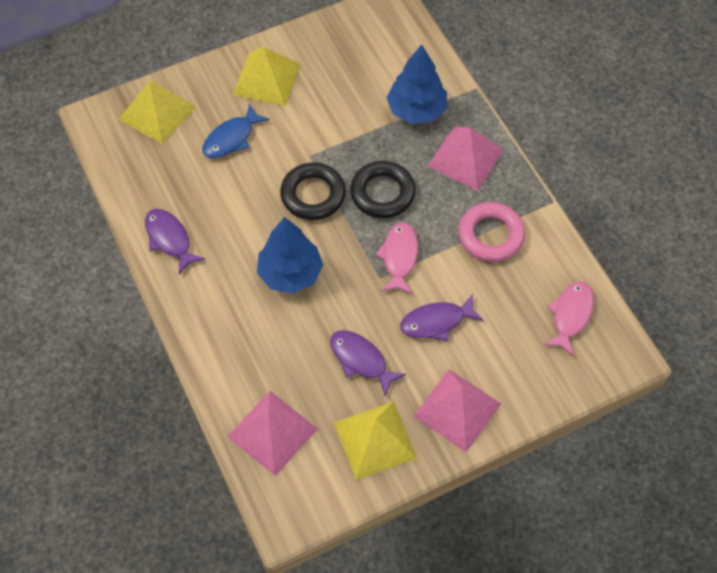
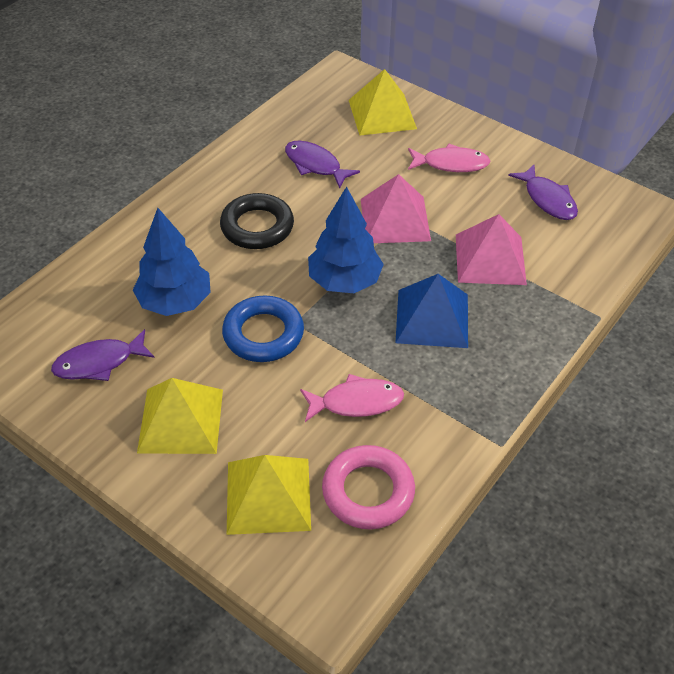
black ring: 2 -> 1
blue fish: 1 -> 0
blue pyramid: 0 -> 1
blue ring: 0 -> 1
pink pyramid: 3 -> 2

